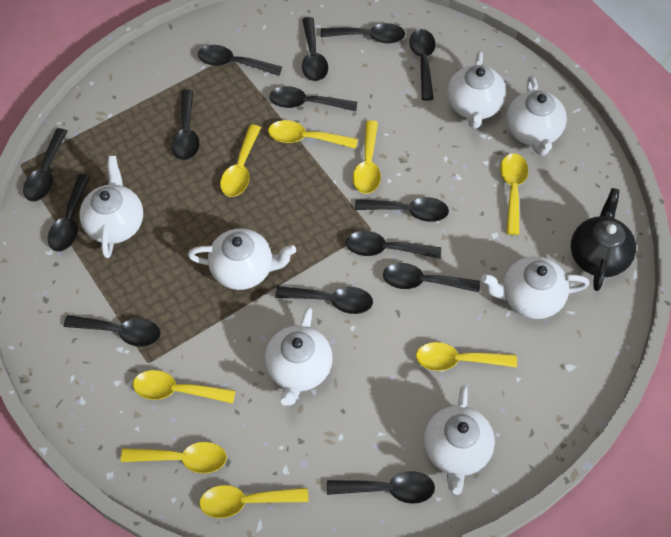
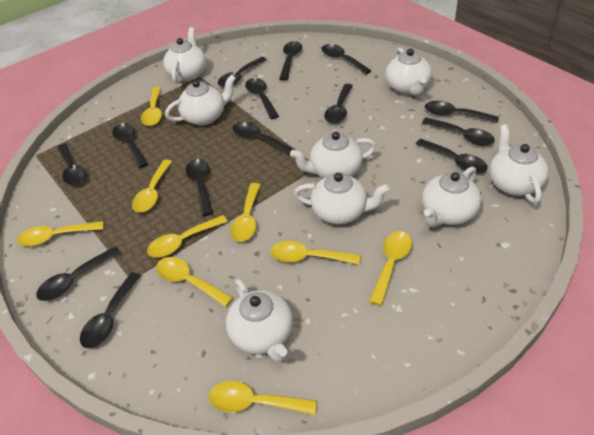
black teapot: 1 -> 0
white teapot: 7 -> 8
yellow spoon: 8 -> 9

